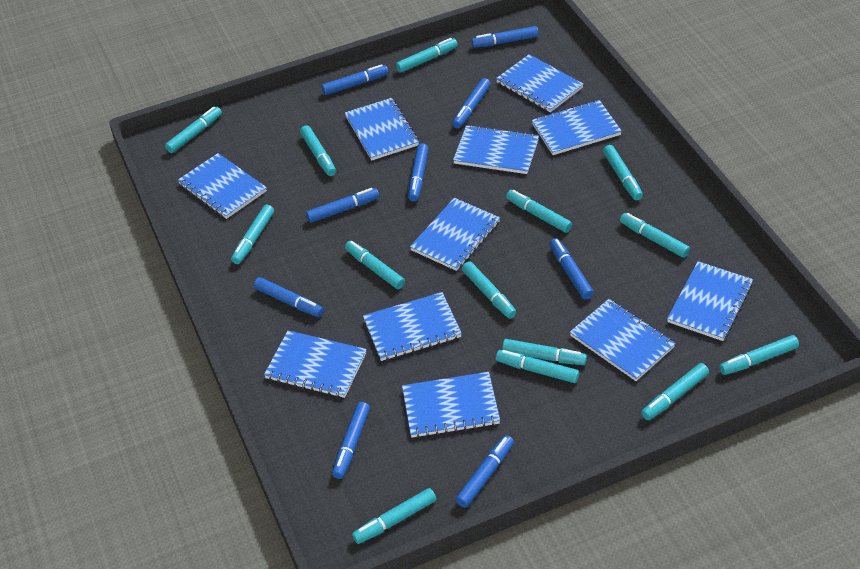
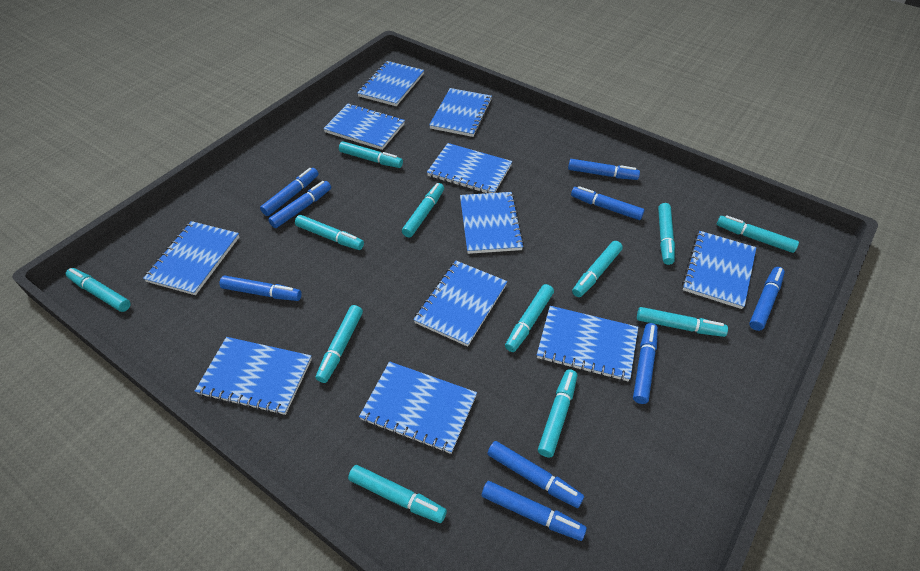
turquoise marker: 14 -> 12

